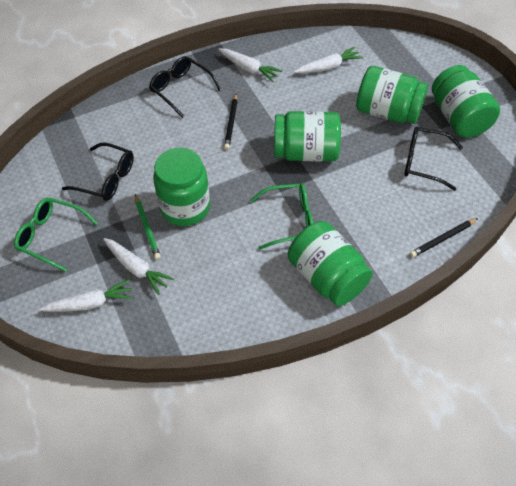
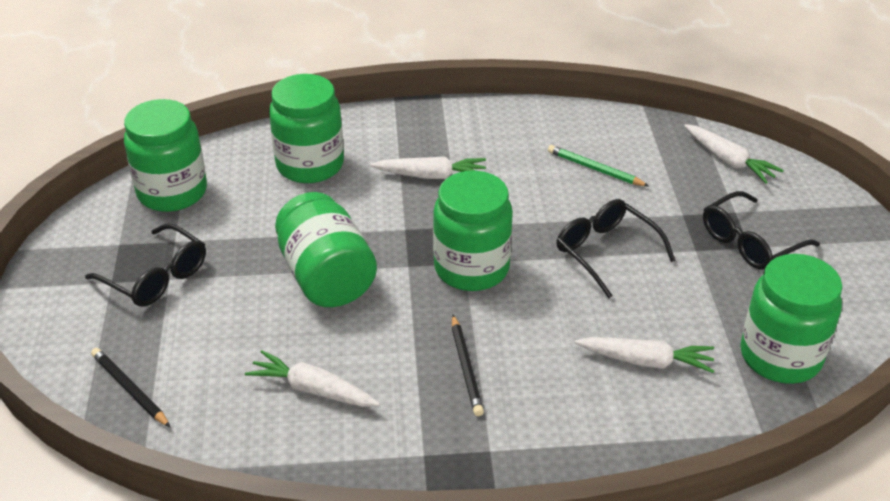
green glasses: 2 -> 0

